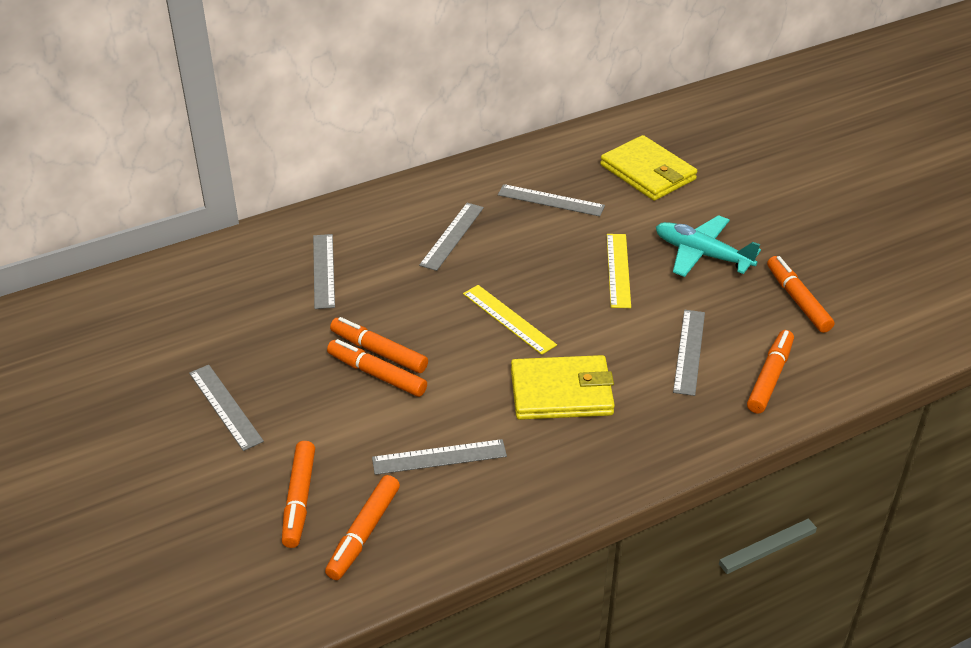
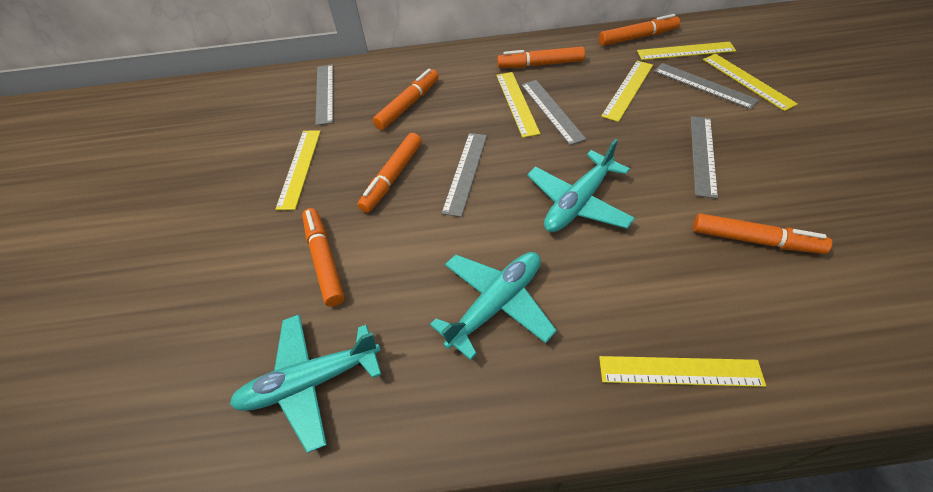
grey ruler: 6 -> 5
turquoise plane: 1 -> 3
yellow ruler: 2 -> 6
yellow wallet: 2 -> 0

